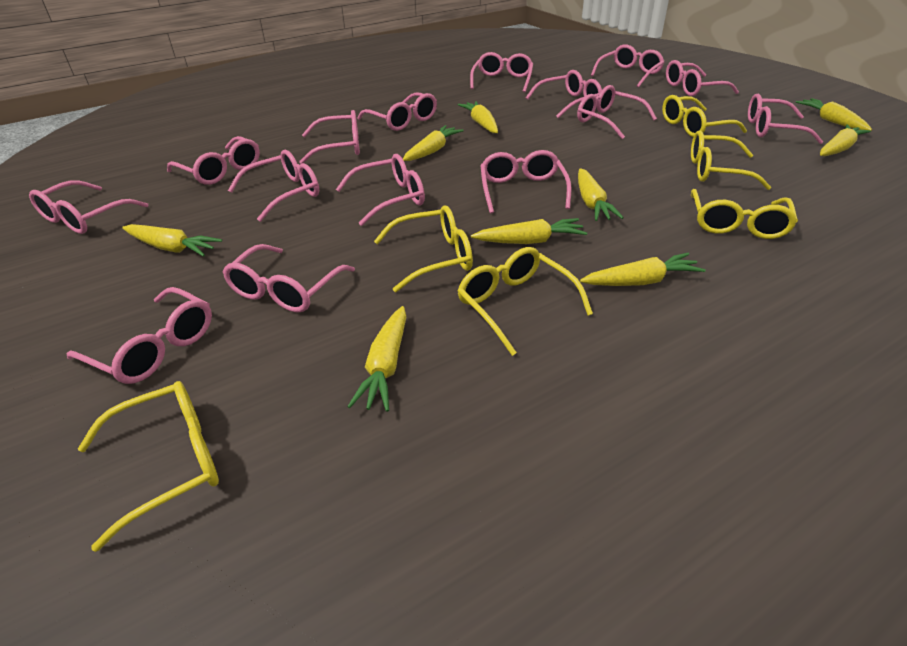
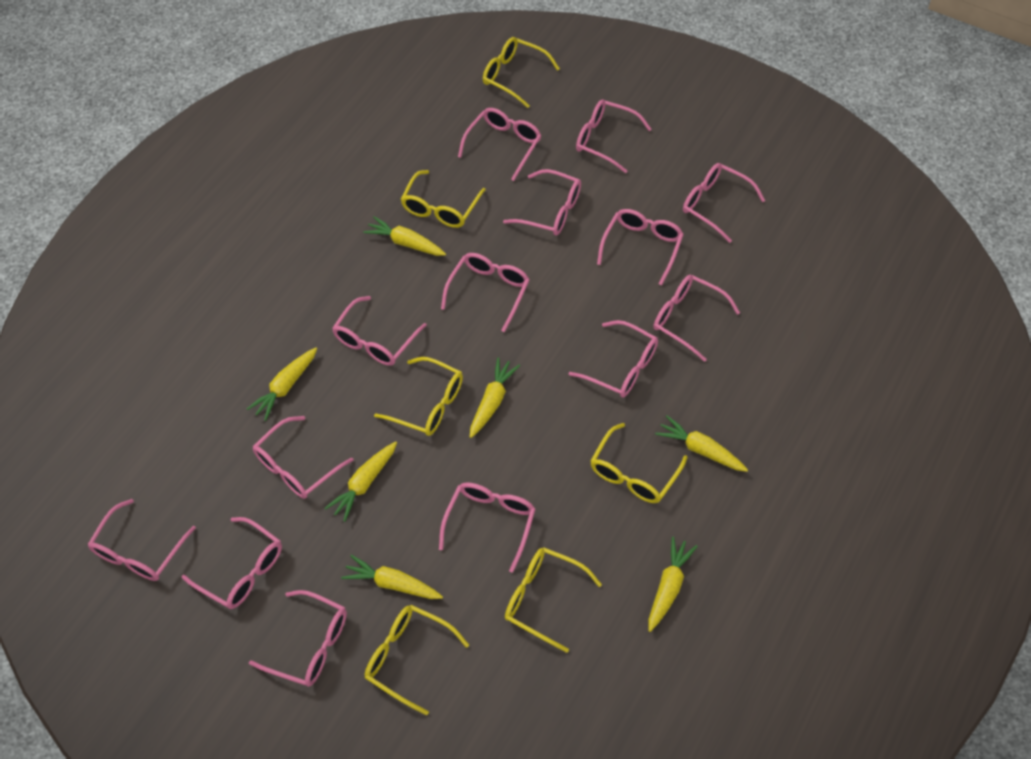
pink glasses: 15 -> 14
yellow carrot: 9 -> 7

